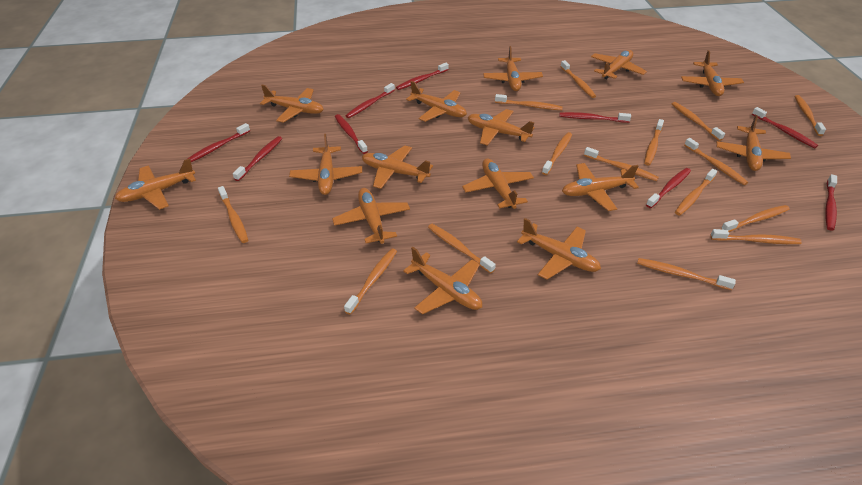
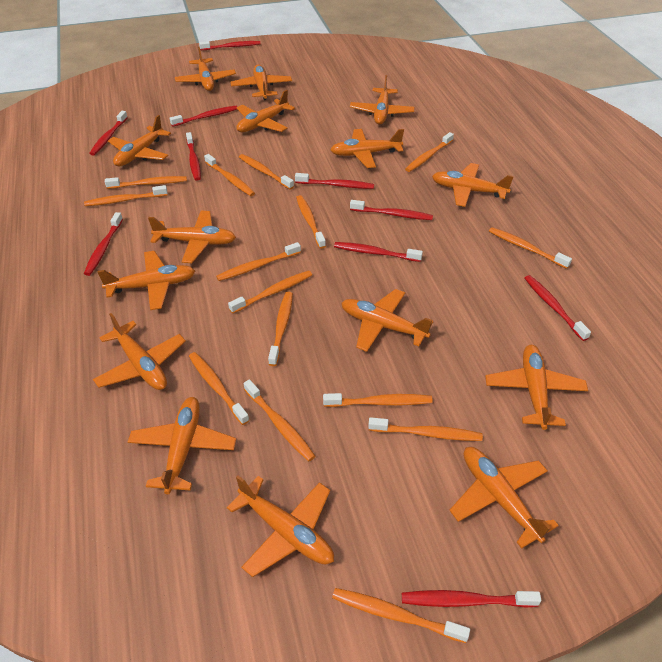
red toothbrush: 9 -> 10

